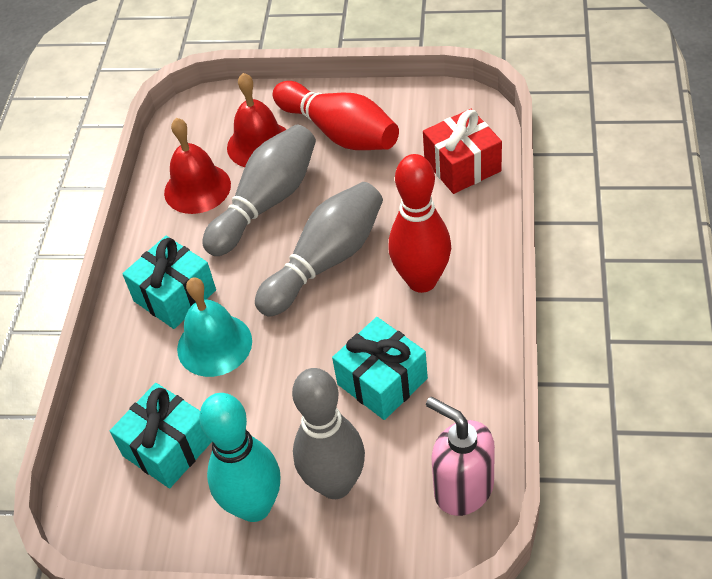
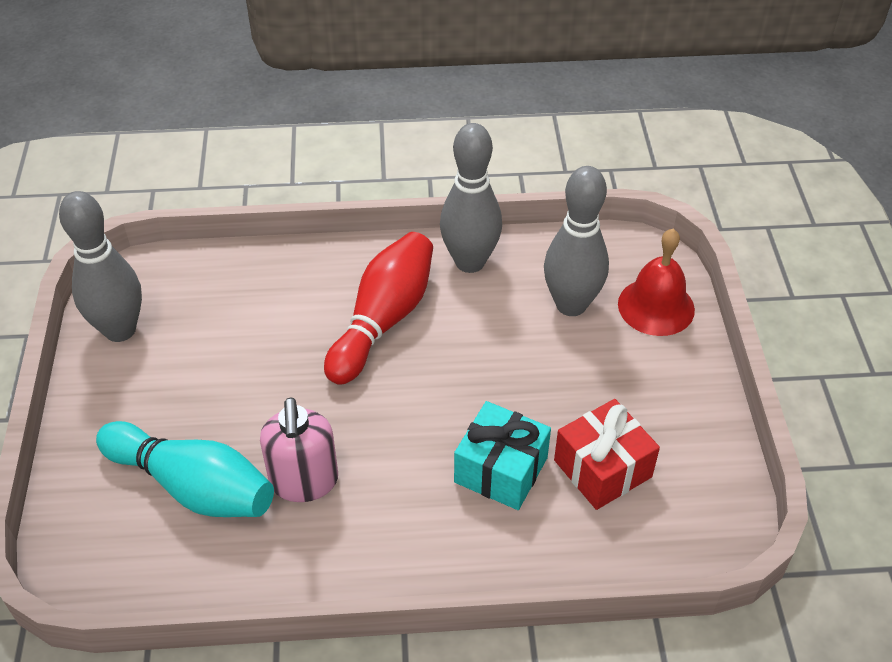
red bell: 2 -> 1
red bowling pin: 2 -> 1
turquoise bell: 1 -> 0
turquoise gift: 3 -> 1

